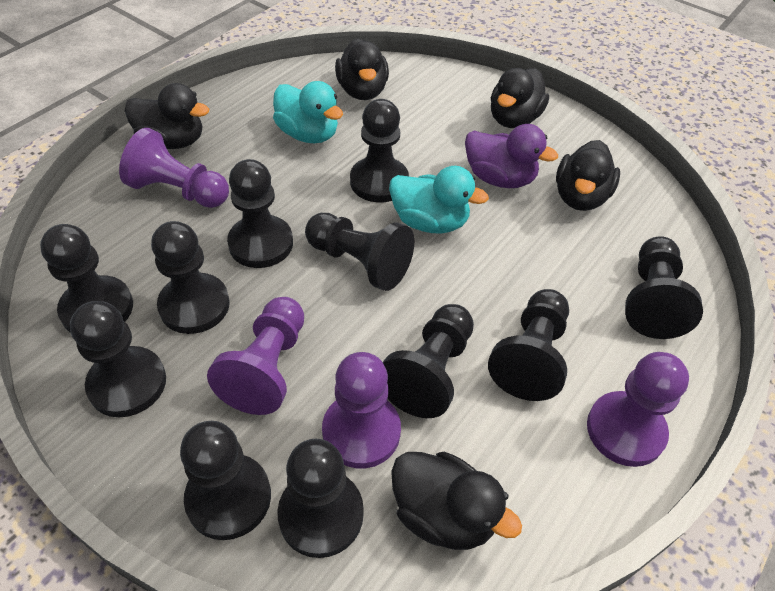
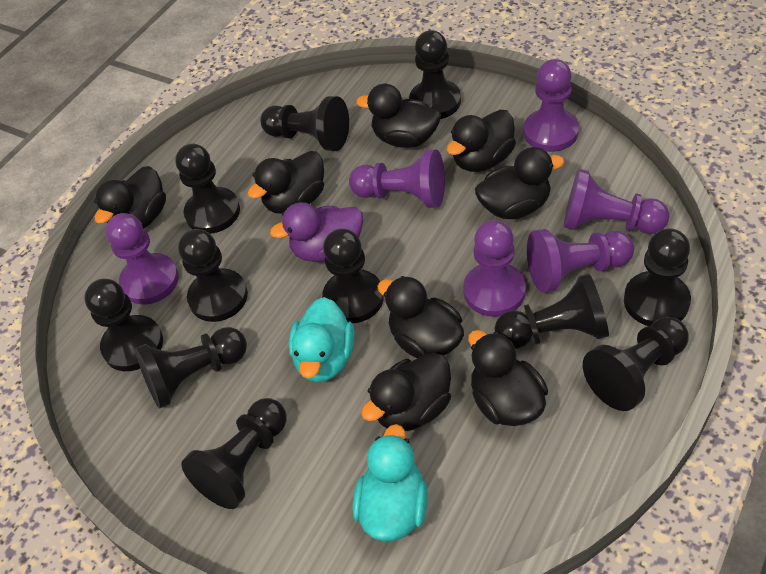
black duck: 5 -> 8
purple pawn: 4 -> 6

